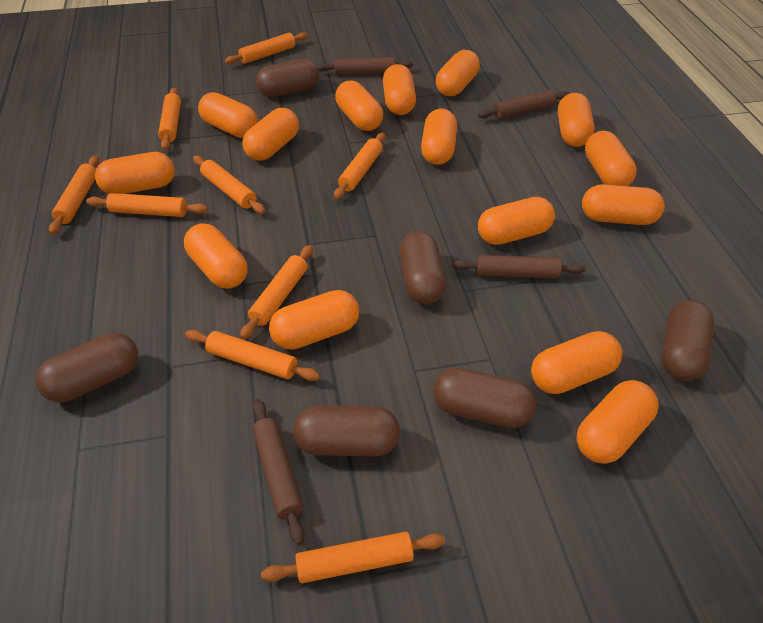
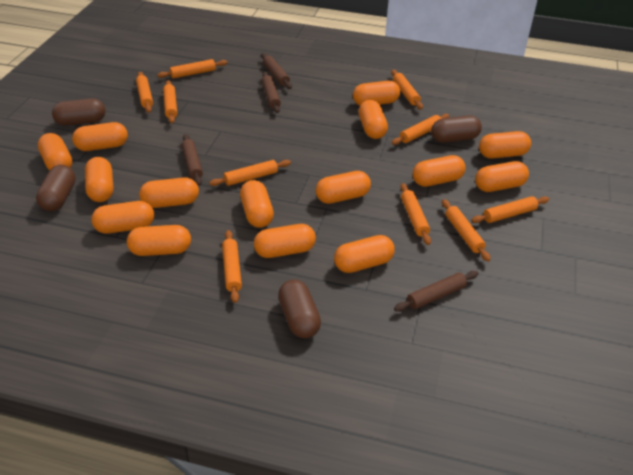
brown capsule: 6 -> 4
orange rolling pin: 9 -> 10

